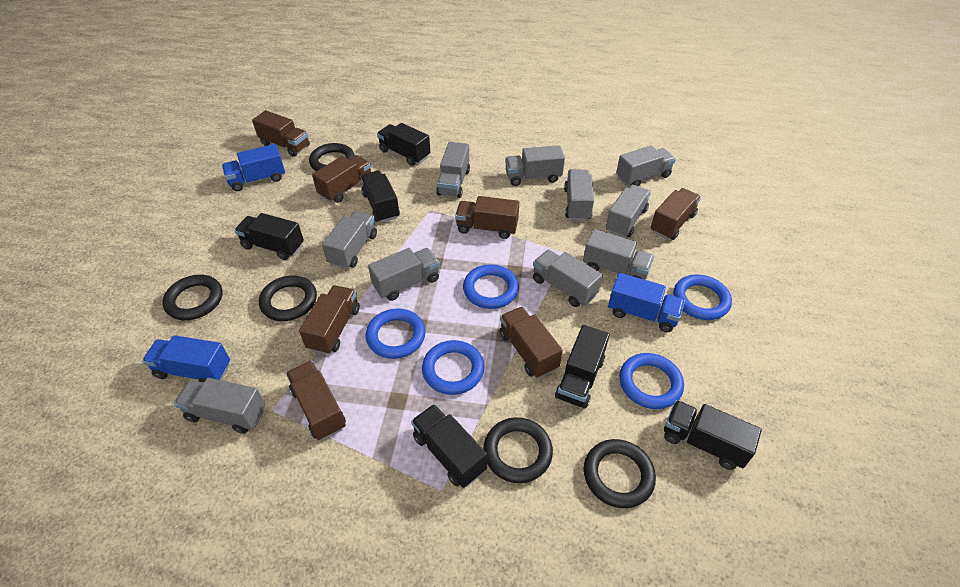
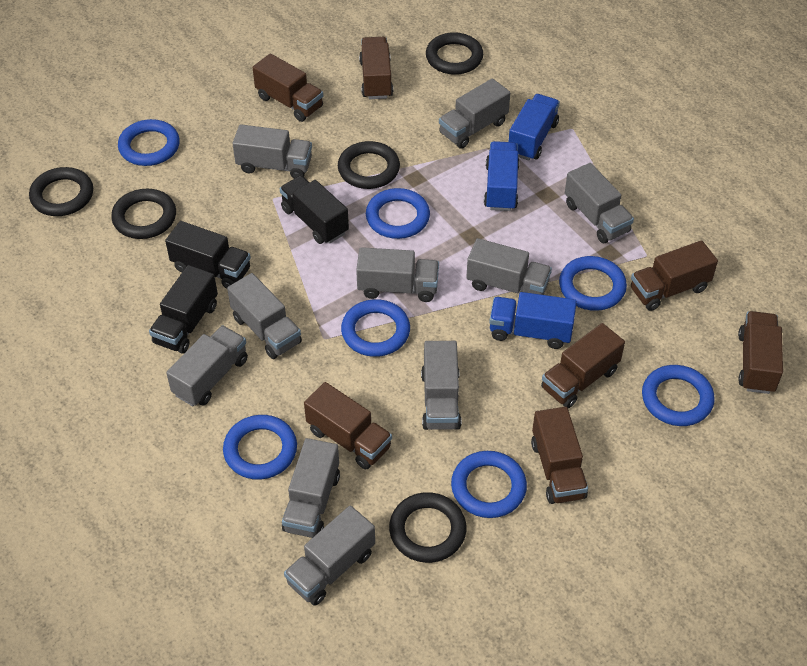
black truck: 6 -> 3
blue ring: 5 -> 7

